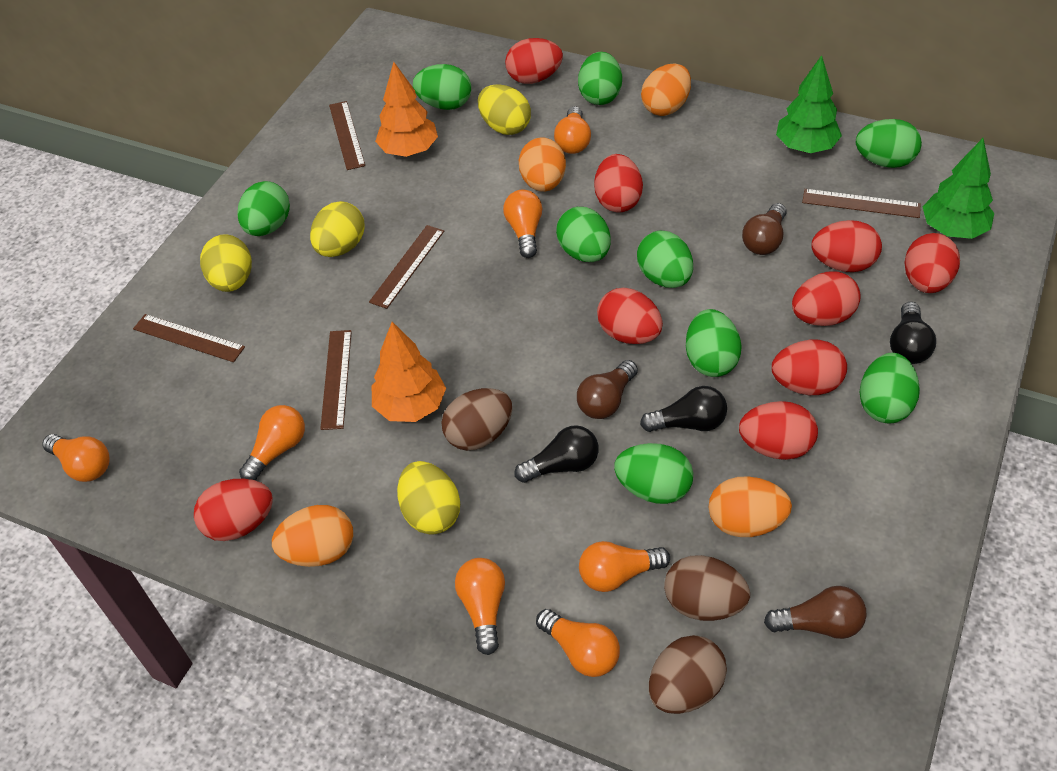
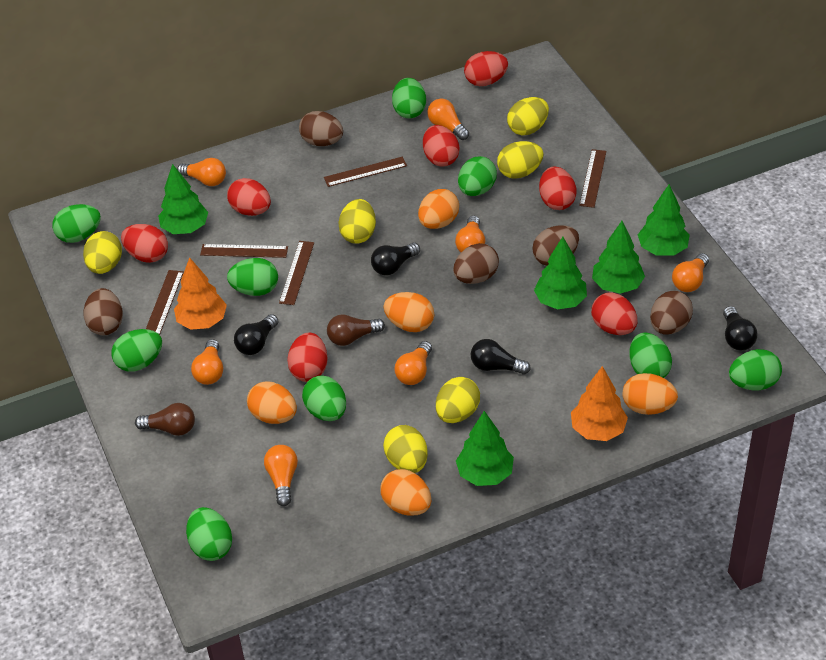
black light bulb: 3 -> 4
brown egg: 3 -> 5
brown light bulb: 3 -> 2
green tree: 2 -> 5
orange egg: 4 -> 5
red egg: 9 -> 7
yellow egg: 4 -> 6

